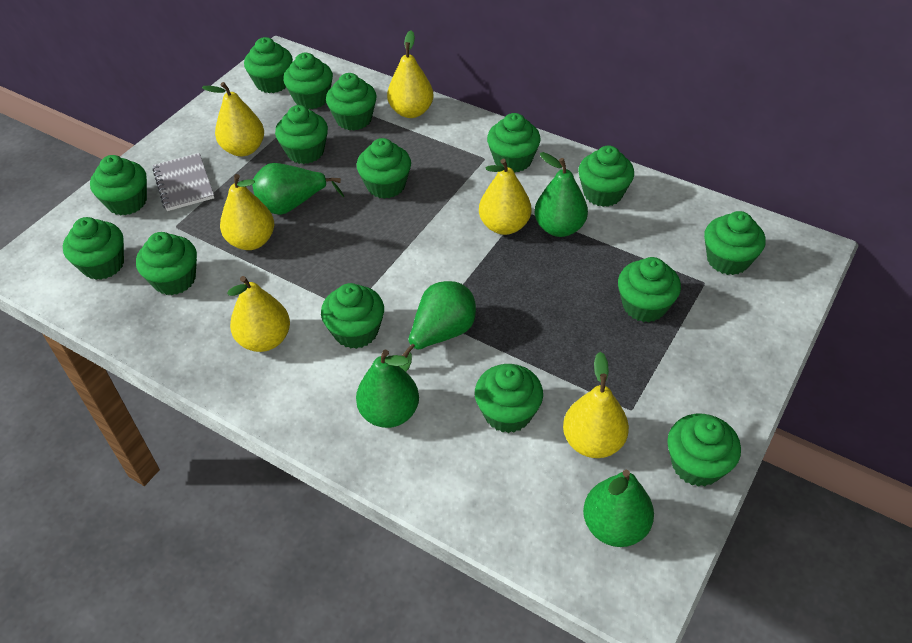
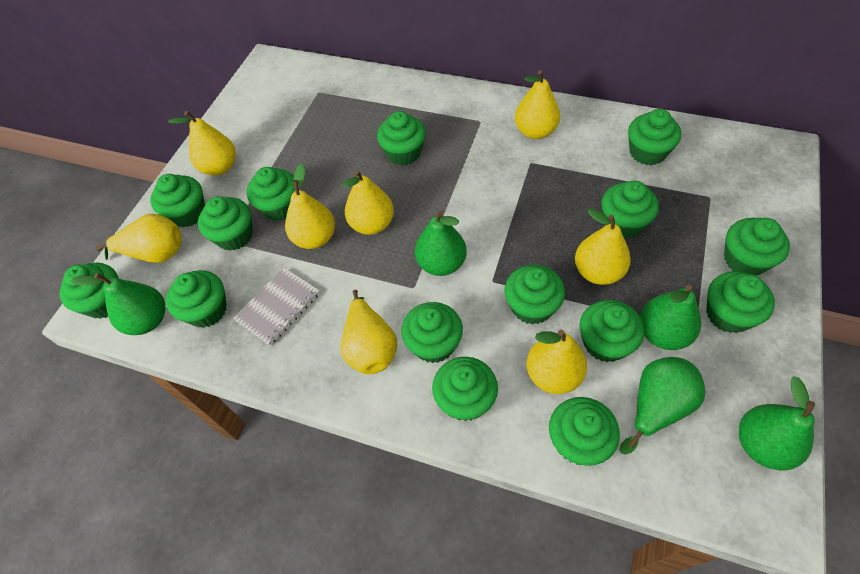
yellow pear: 6 -> 8

